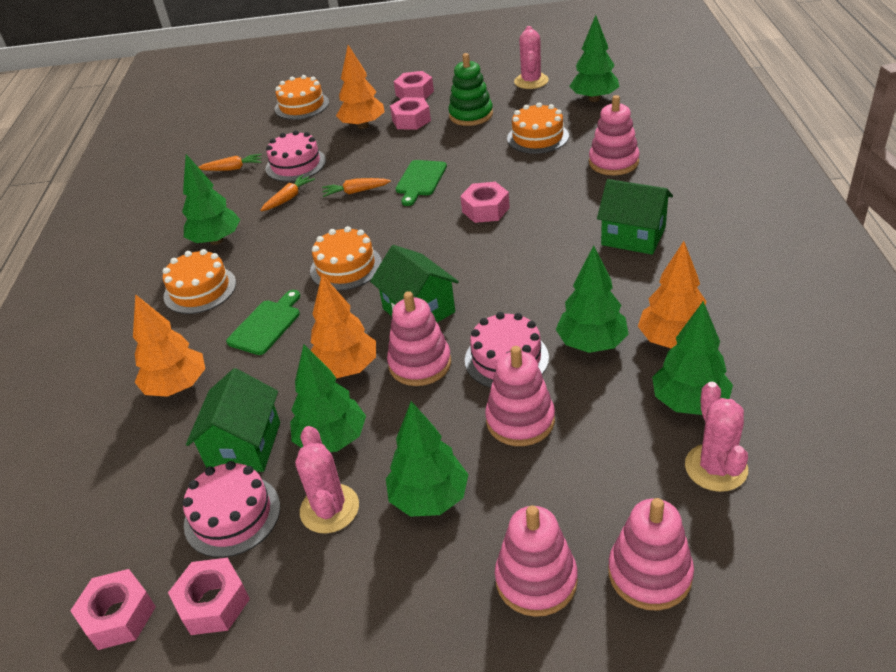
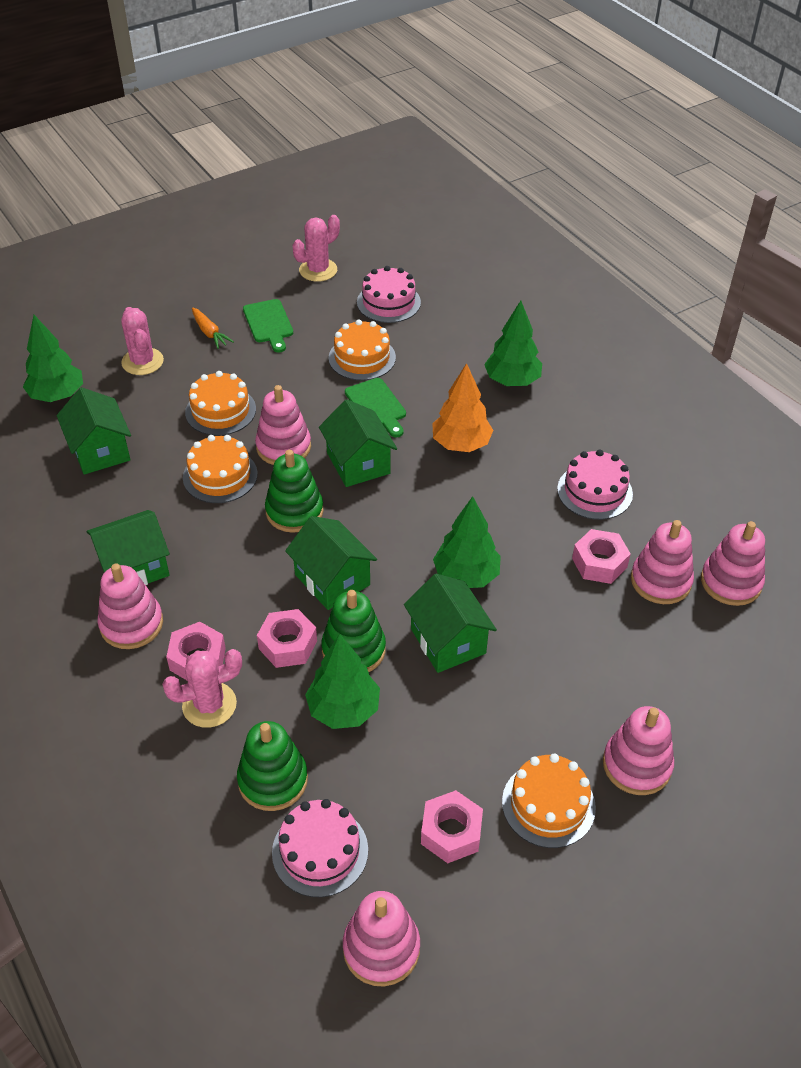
green house: 3 -> 5
green stacking toy: 1 -> 3
green tree: 6 -> 4
orange carrot: 3 -> 1
orange tree: 4 -> 1
pink nut: 5 -> 4
pink stacking toy: 5 -> 6

